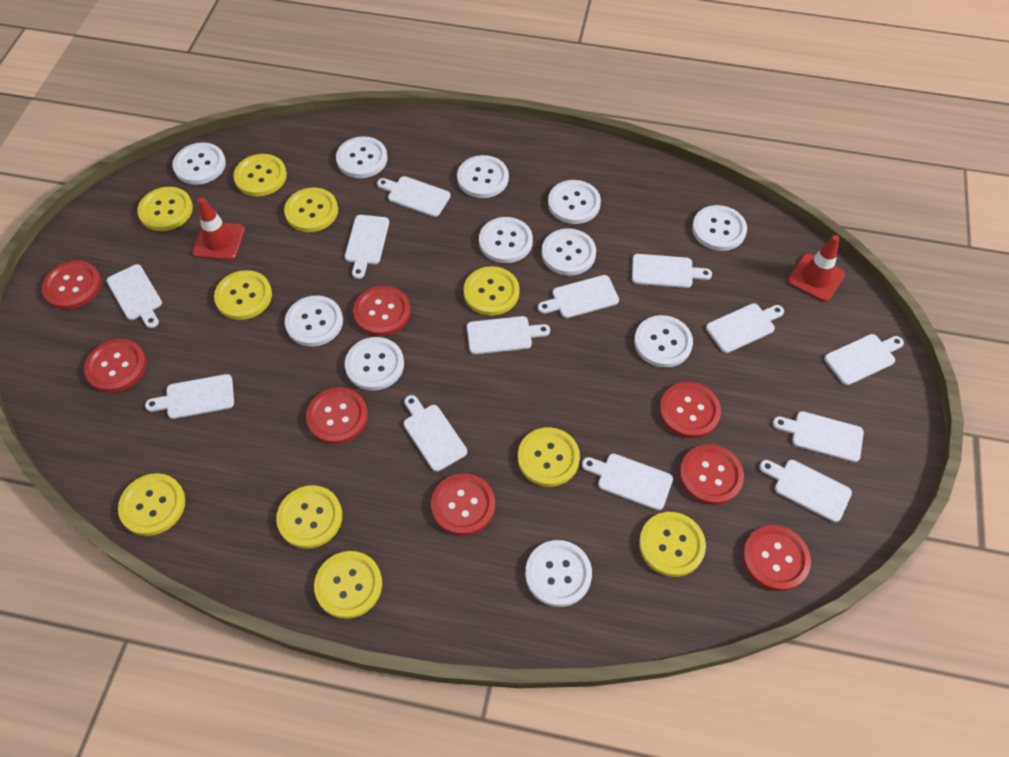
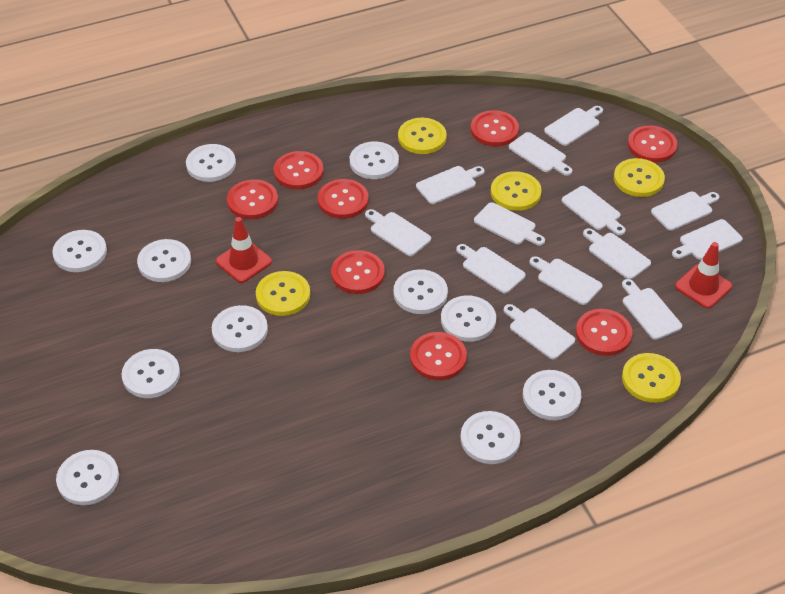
yellow button: 10 -> 5

